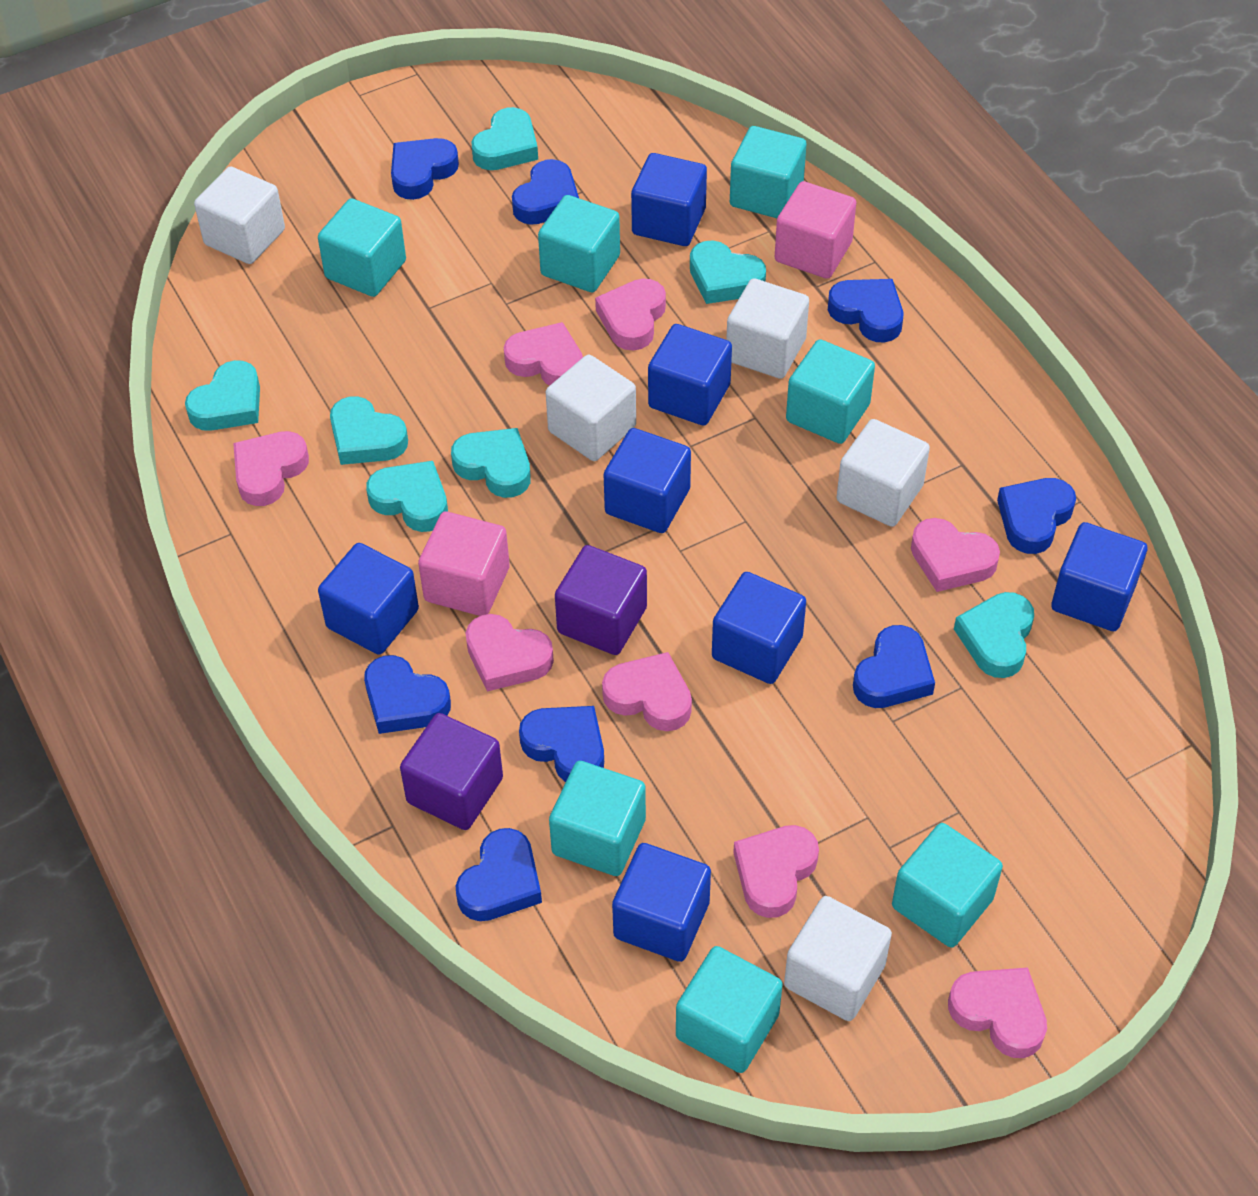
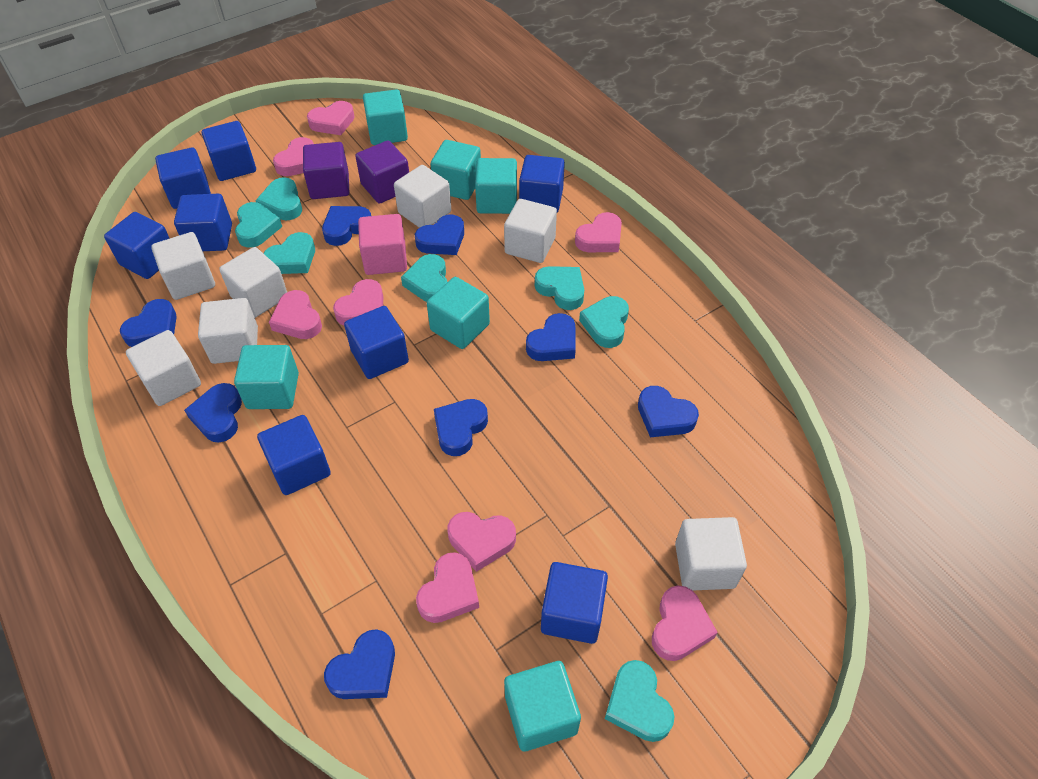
blue cube: 7 -> 8
pink cube: 2 -> 1
turquoise cube: 7 -> 6
white cube: 5 -> 7

